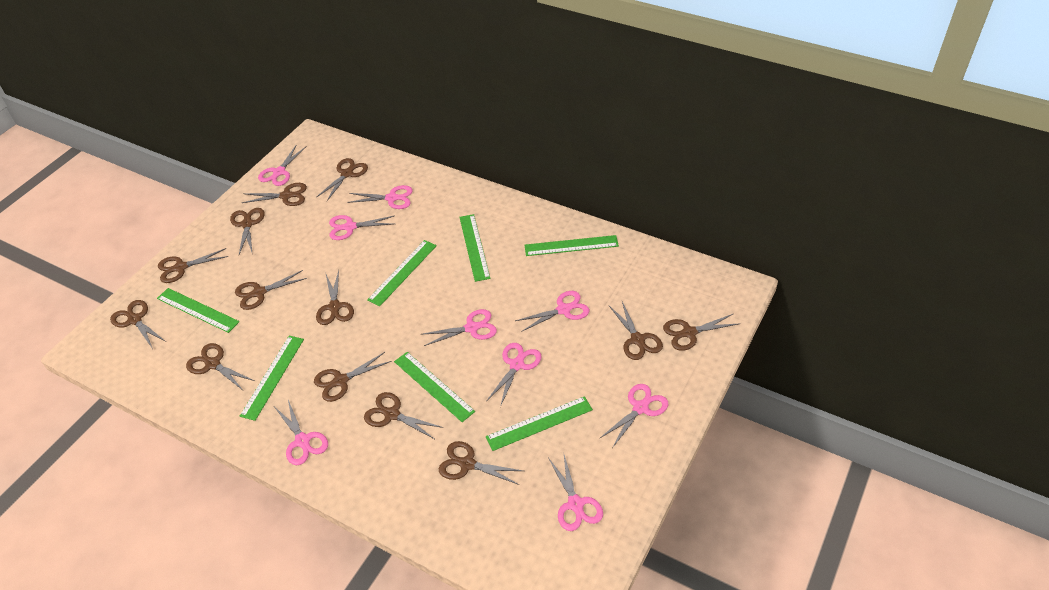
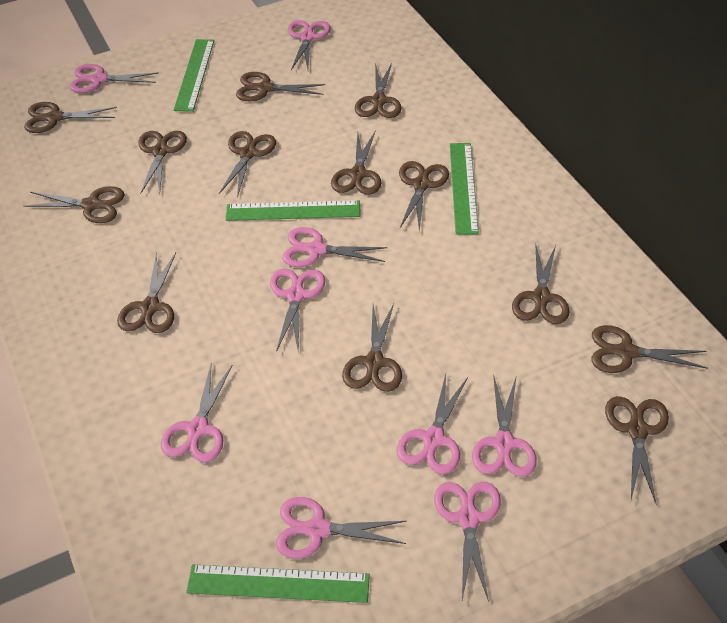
green ruler: 7 -> 4

